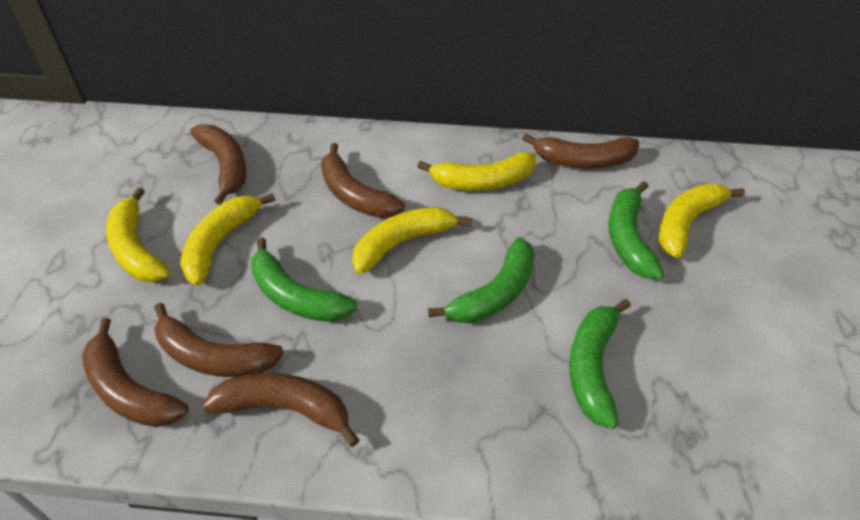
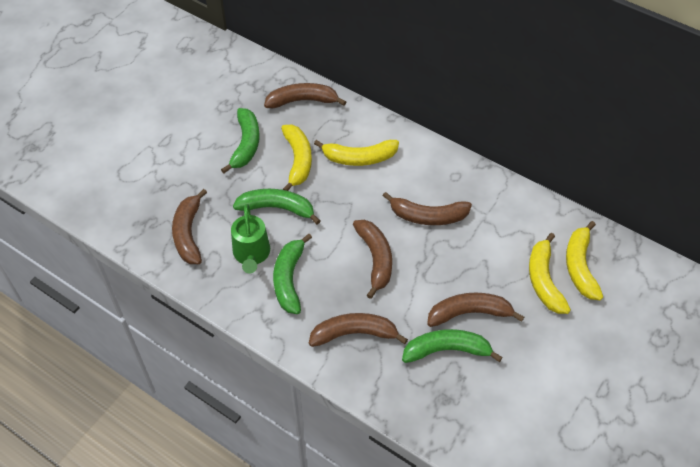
green watering can: 0 -> 1
yellow banana: 5 -> 4

